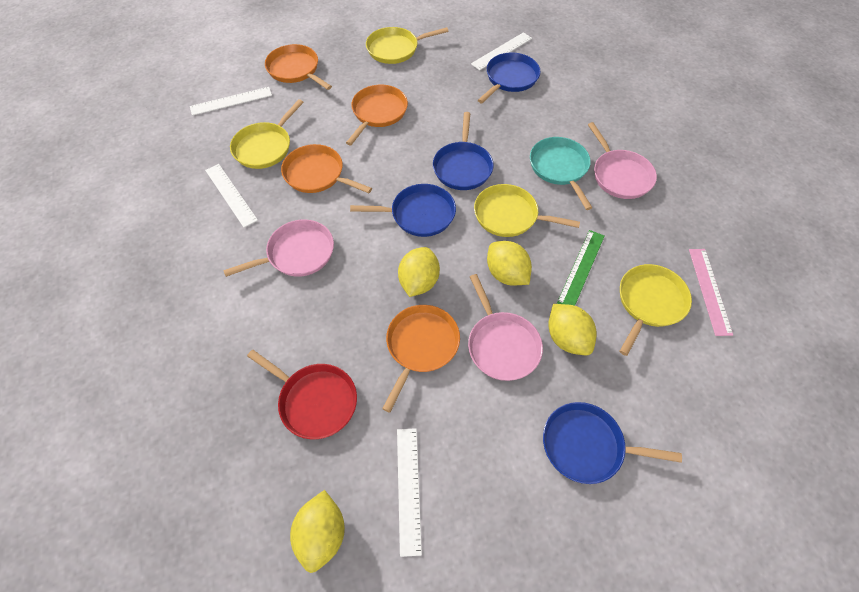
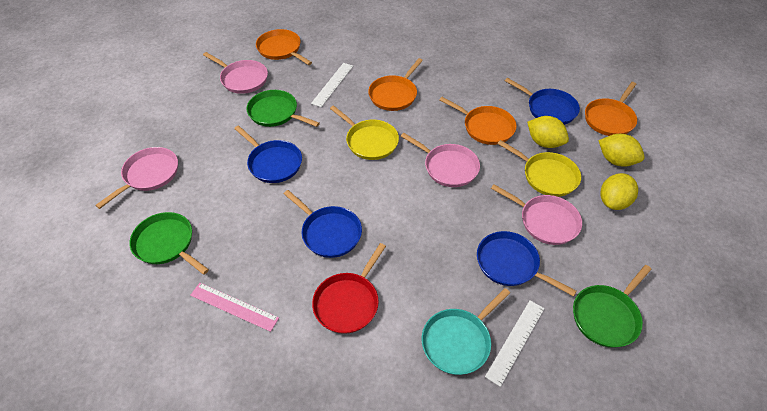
green pan: 0 -> 3
green ruler: 1 -> 0
pink pan: 3 -> 4
white ruler: 4 -> 2
yellow lemon: 4 -> 3
yellow pan: 4 -> 2

